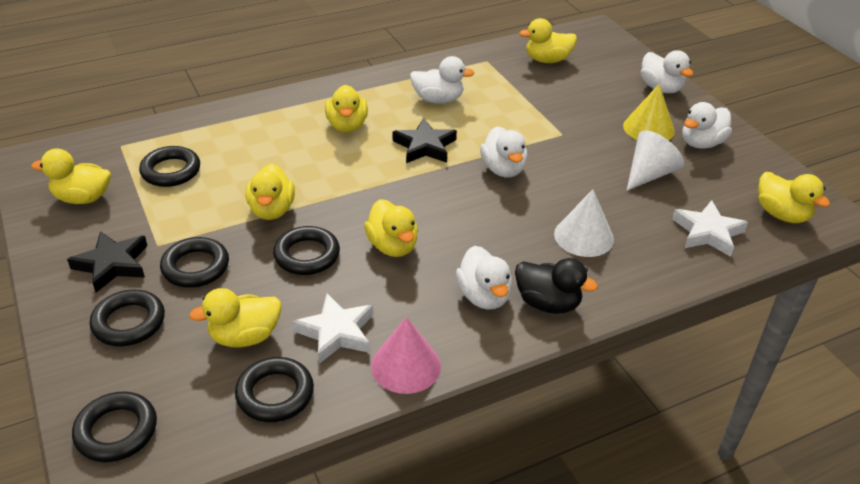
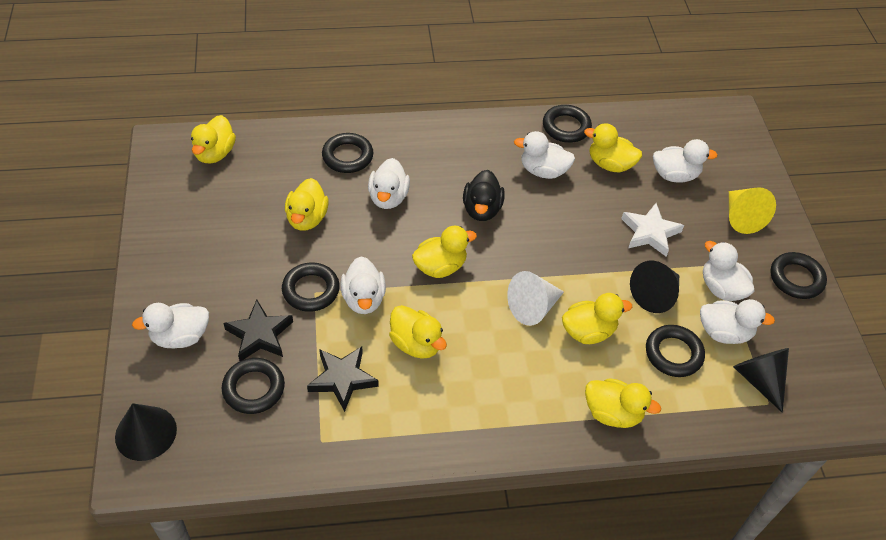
black cone: 0 -> 3
pink cone: 1 -> 0
white cone: 2 -> 1
white duck: 5 -> 7
white star: 2 -> 1

